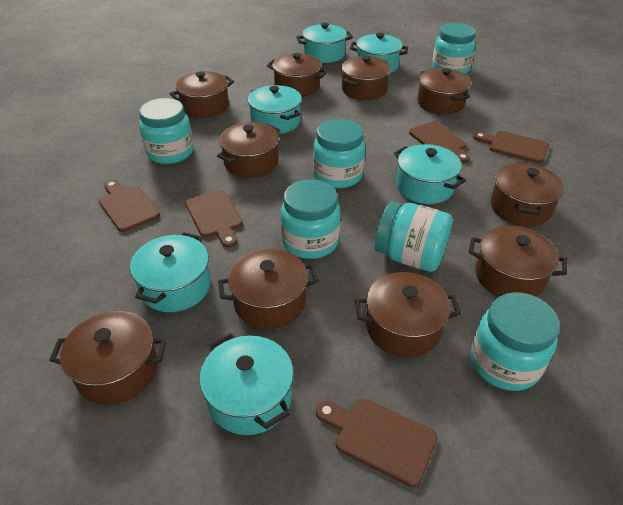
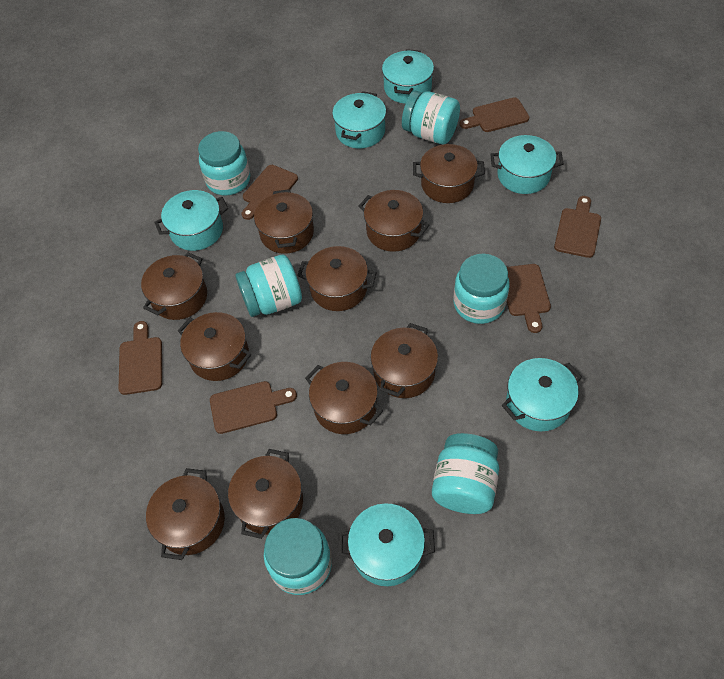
brown cutting board: 5 -> 6

